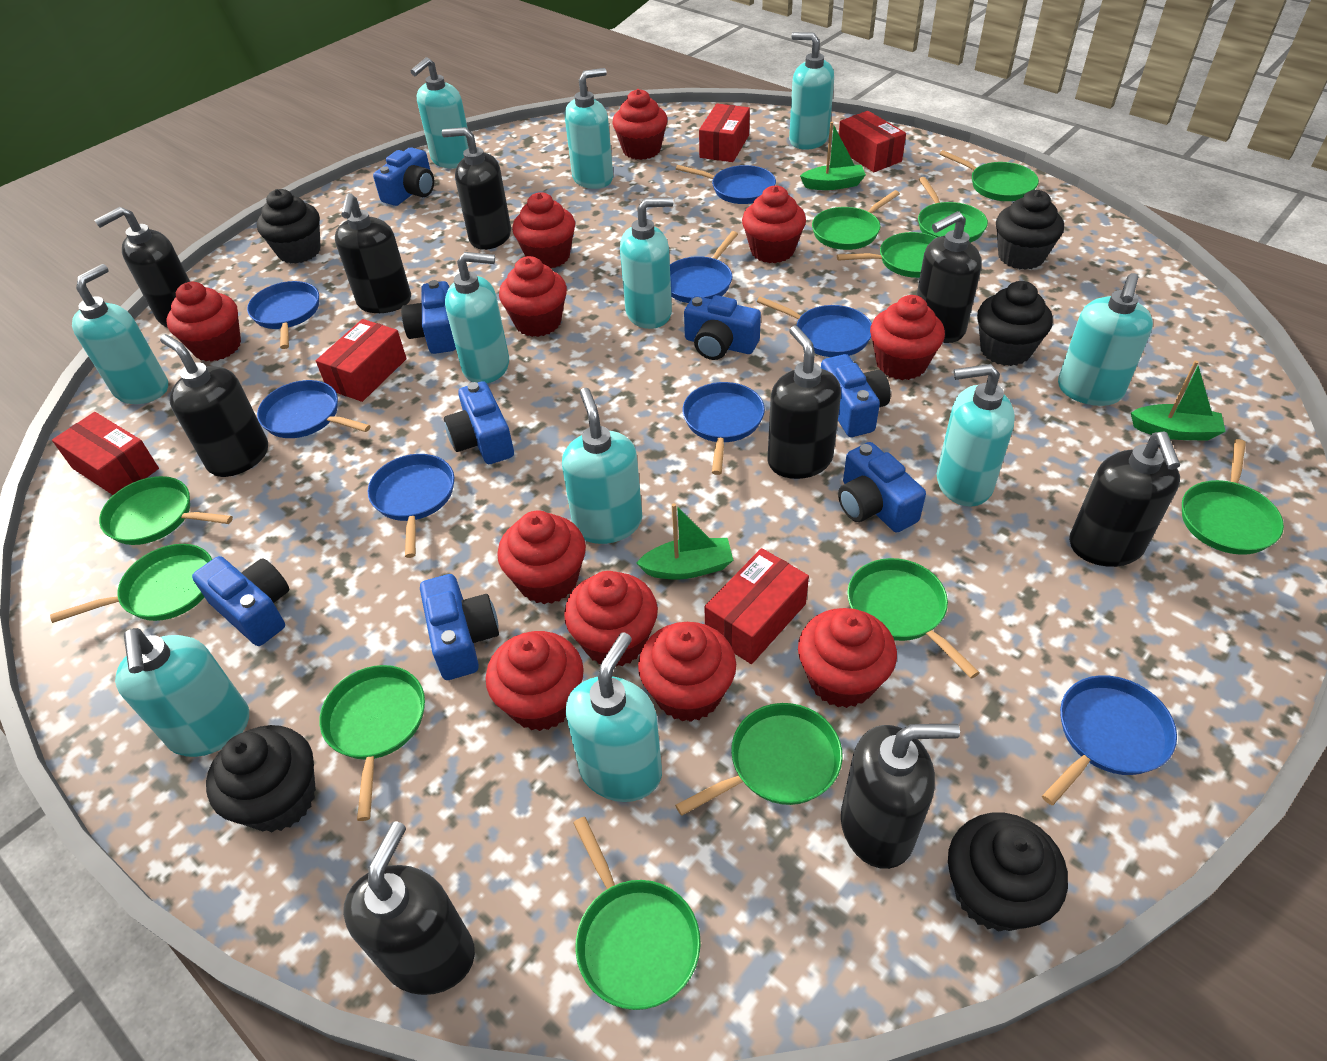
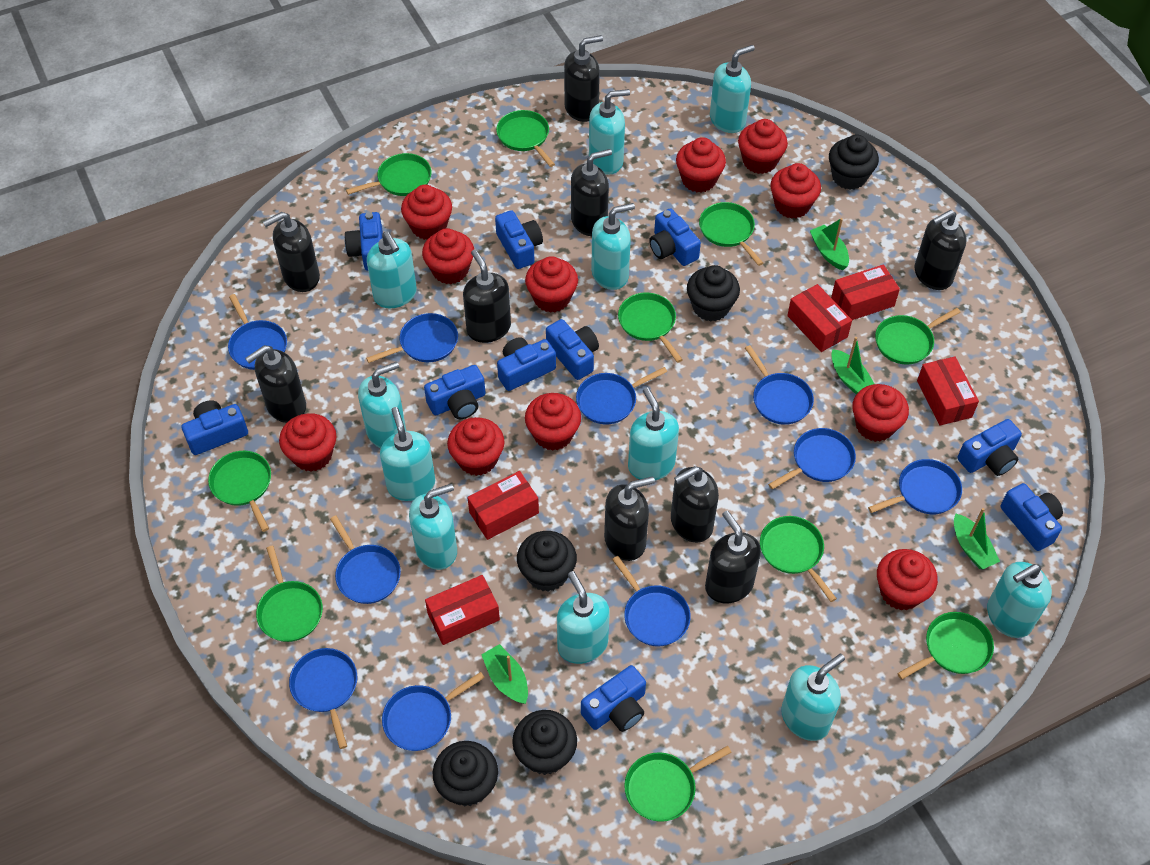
blue camera: 8 -> 10
blue pan: 8 -> 10
green boat: 3 -> 4
green pan: 11 -> 10

